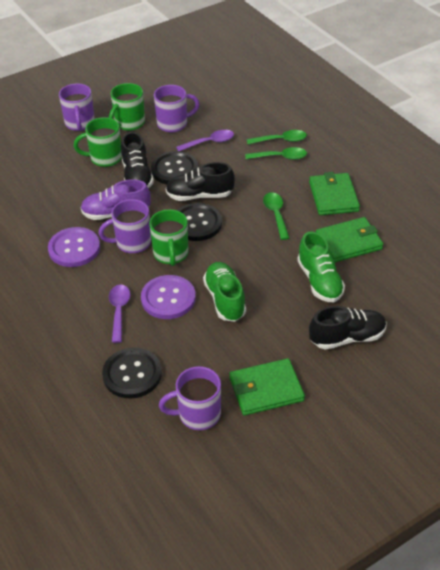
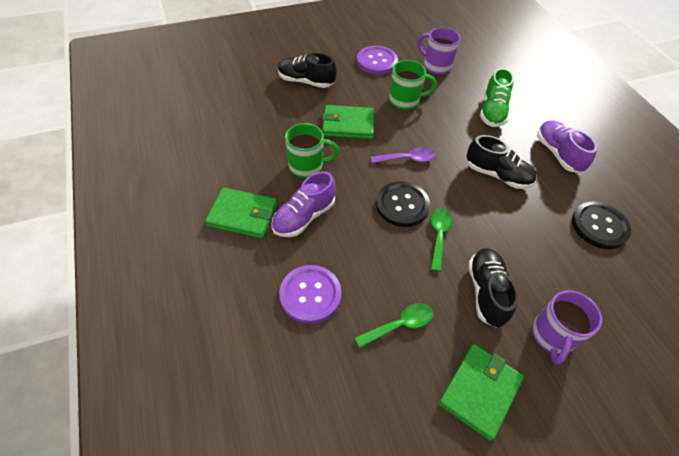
black button: 3 -> 2
green mug: 3 -> 2
green shoe: 2 -> 1
green spoon: 3 -> 2
purple mug: 4 -> 2
purple shoe: 1 -> 2
purple spoon: 2 -> 1

